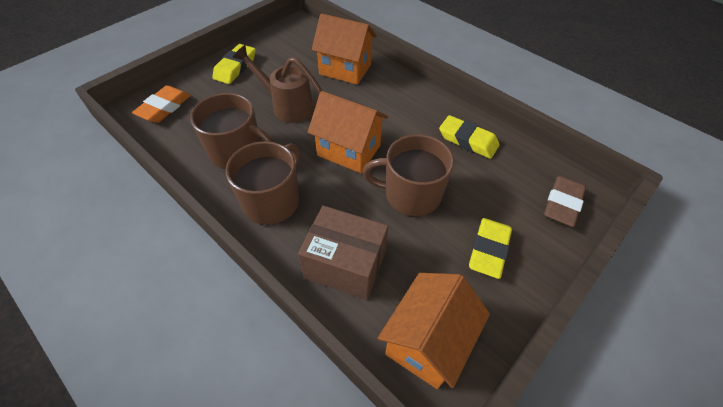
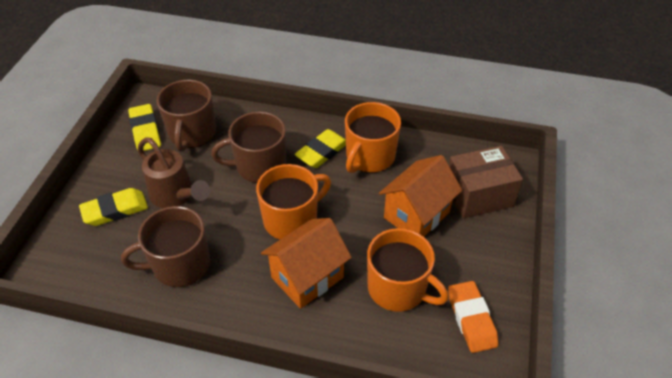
brown eraser: 1 -> 0
orange house: 3 -> 2
orange mug: 0 -> 3

